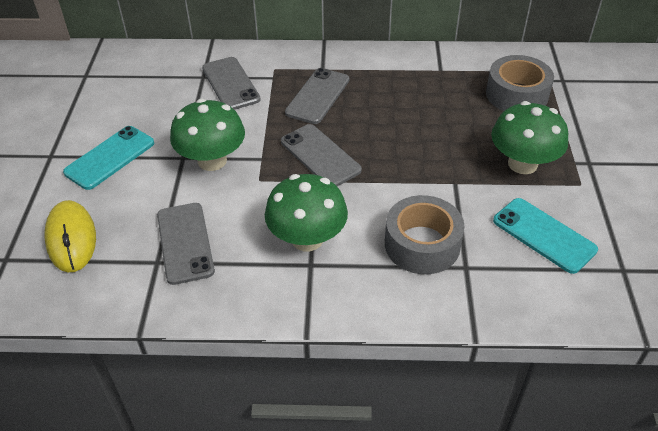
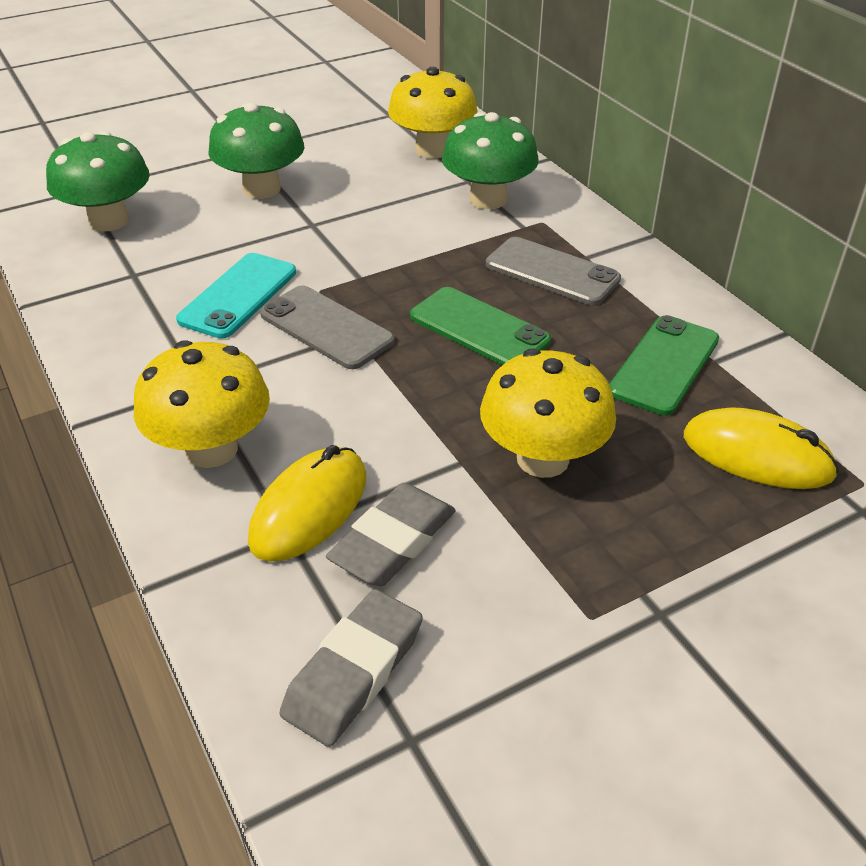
green phone: 0 -> 2
grey eraser: 0 -> 2
grey phone: 4 -> 2
grey tape: 2 -> 0
turquoise phone: 2 -> 1
yellow mouse: 1 -> 2
yellow mushroom: 0 -> 3

